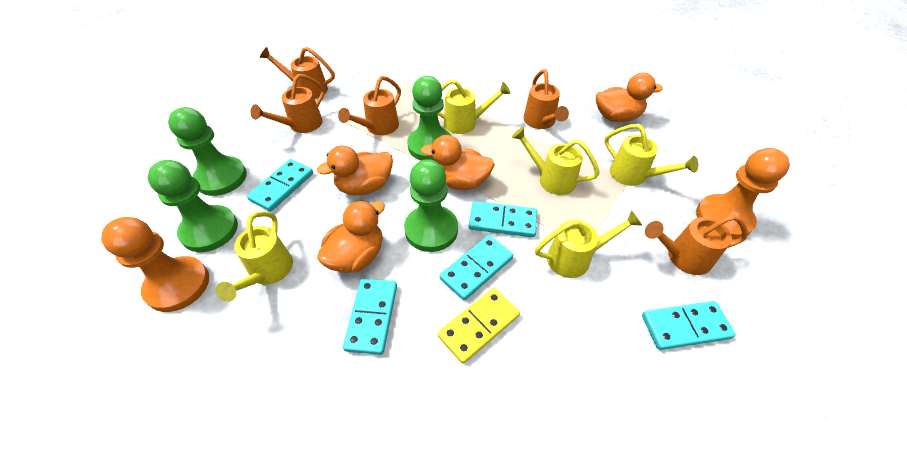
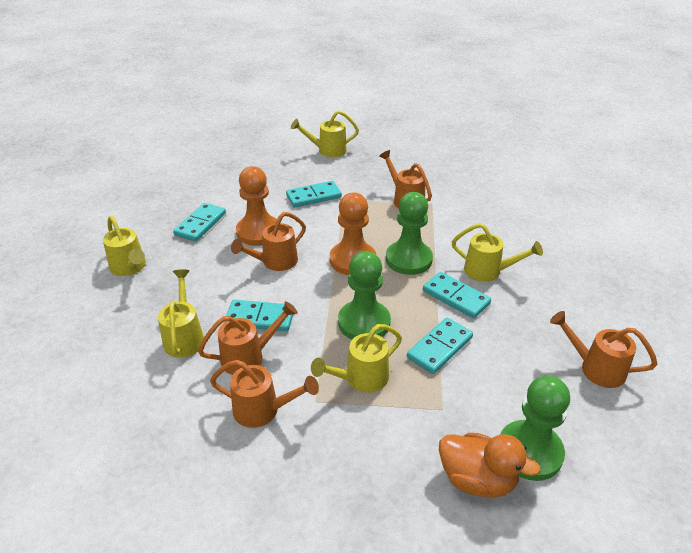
green pawn: 4 -> 3
orange duck: 4 -> 1
yellow domino: 1 -> 0

